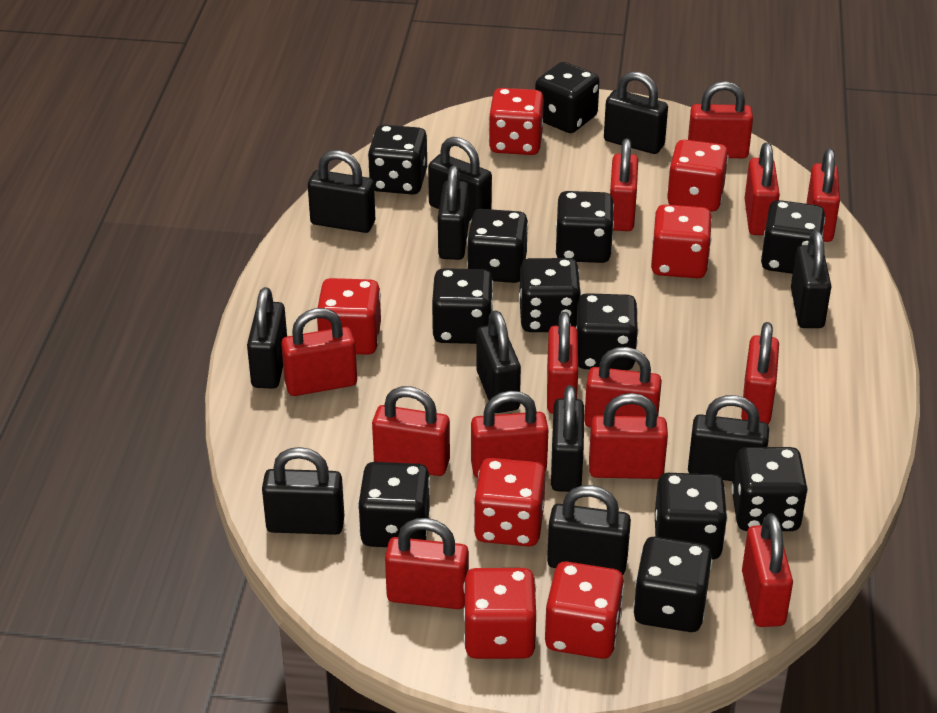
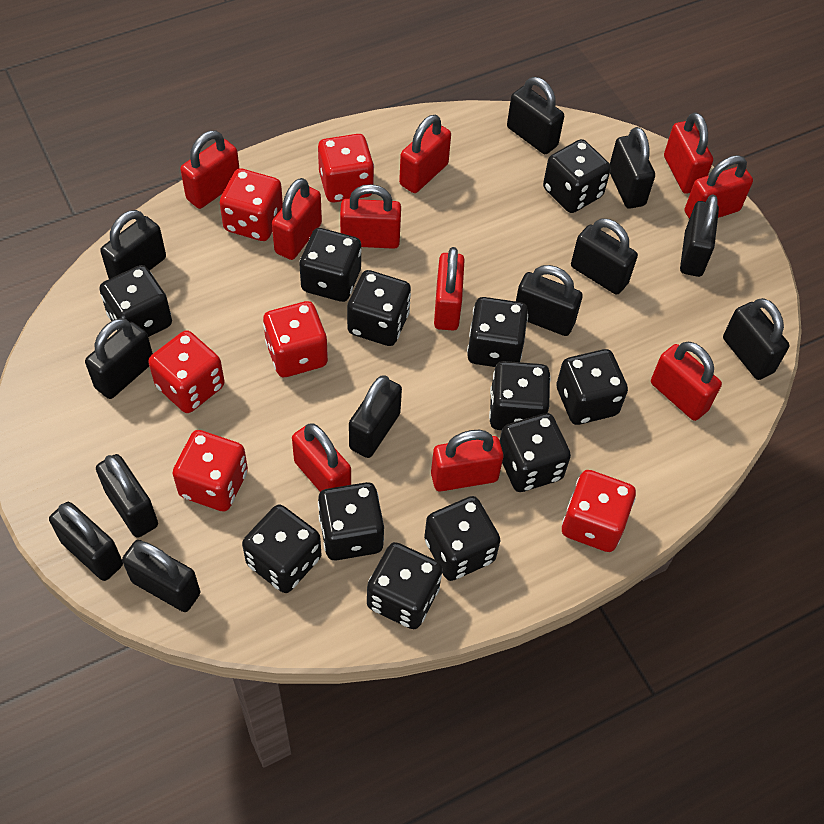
black padlock: 11 -> 12
red dice: 7 -> 6
red padlock: 13 -> 10

